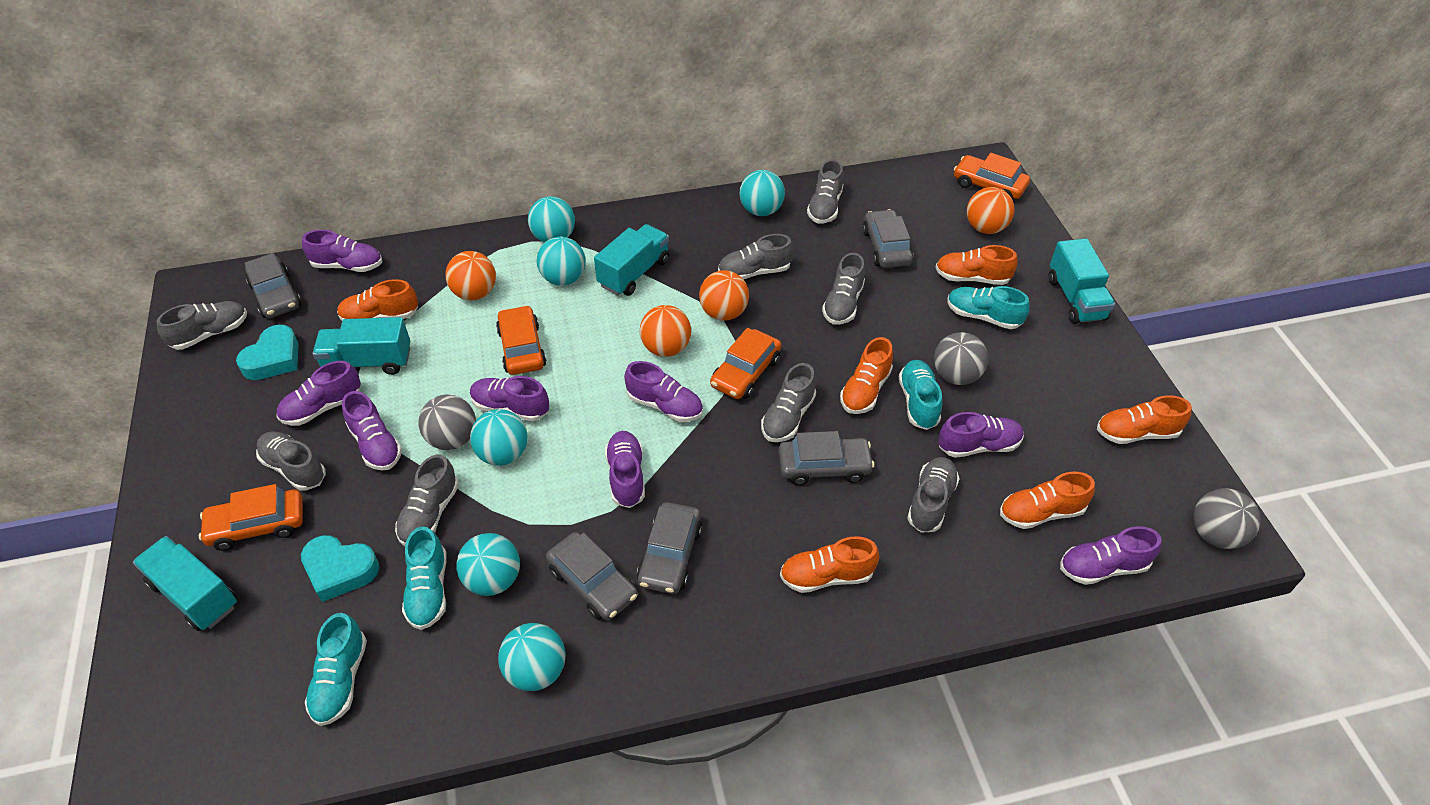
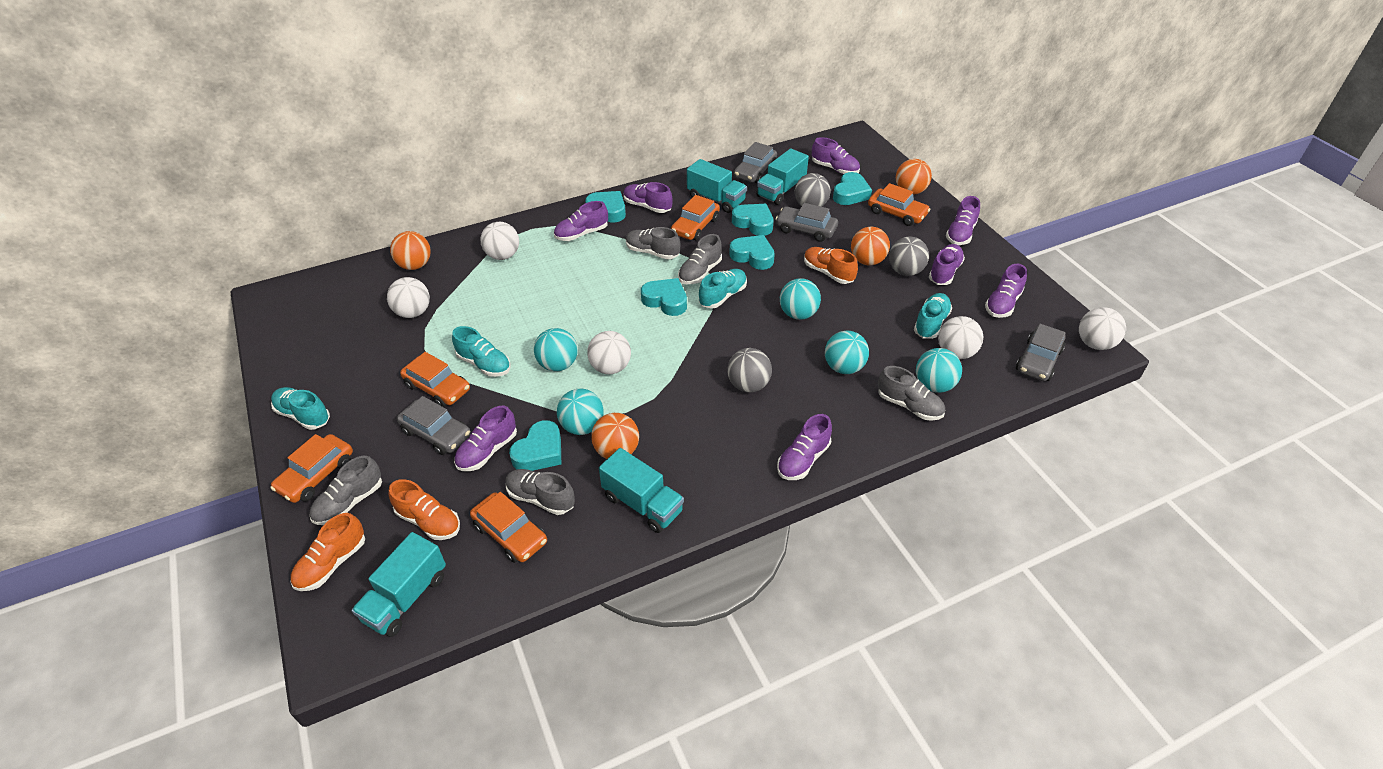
grey car: 5 -> 4
grey shoe: 8 -> 5
orange car: 4 -> 5
orange shoe: 6 -> 3
turquoise ball: 6 -> 5
turquoise heart: 2 -> 6
white ball: 0 -> 5

